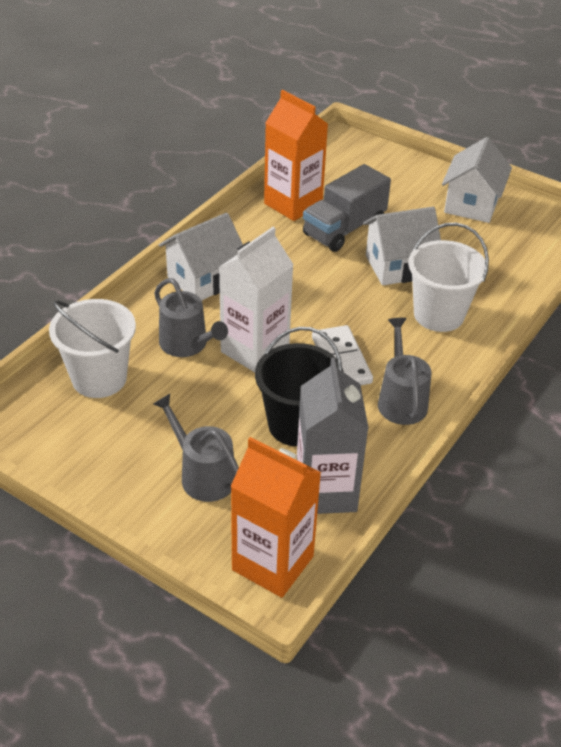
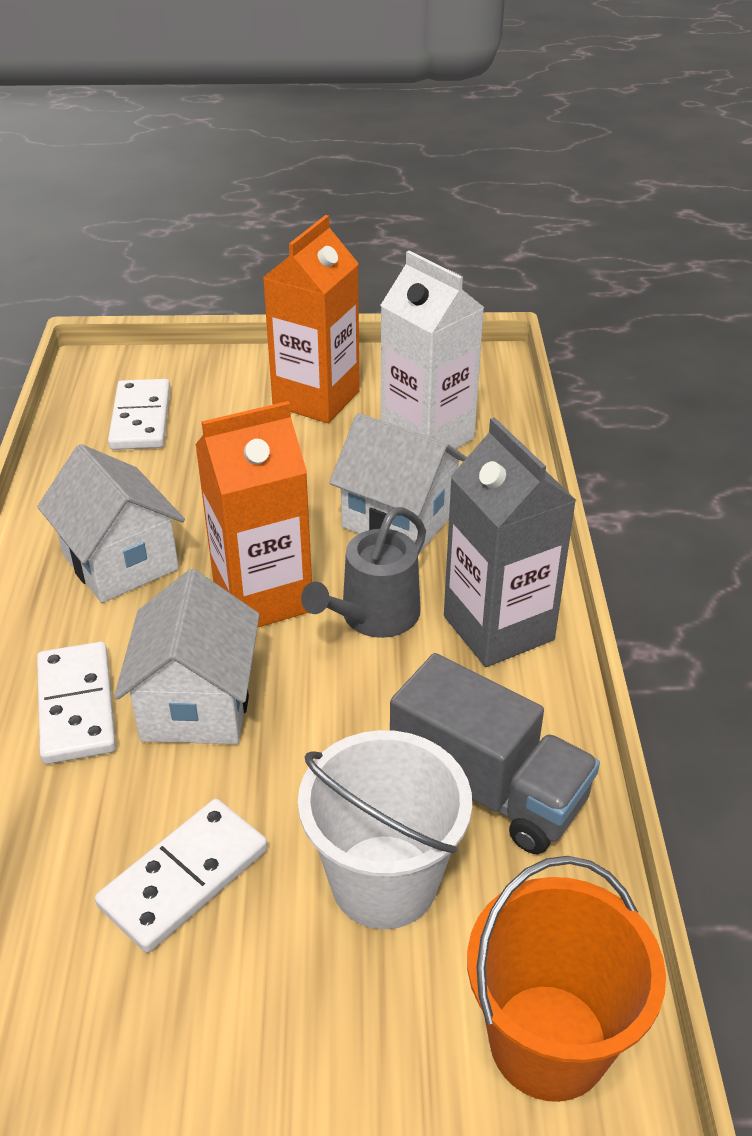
black bucket: 1 -> 0
grey watering can: 3 -> 1
orange bucket: 0 -> 1
white bucket: 2 -> 1
white domino: 1 -> 3

